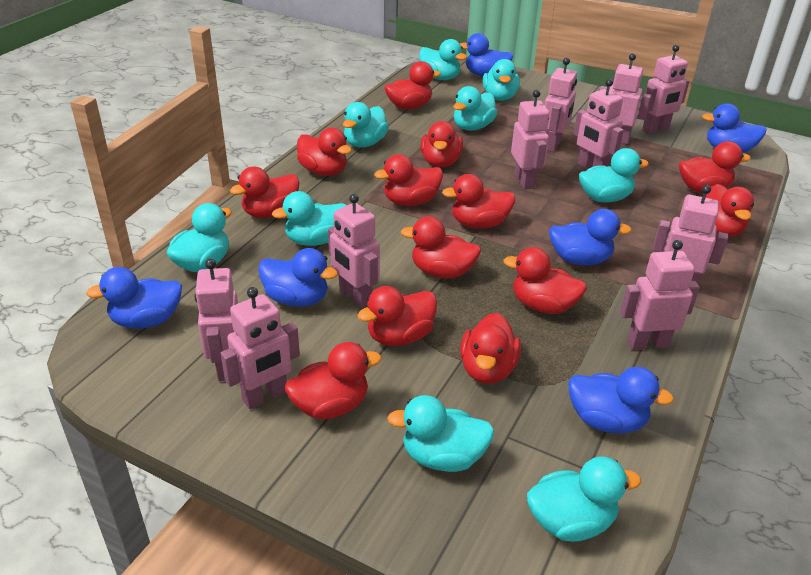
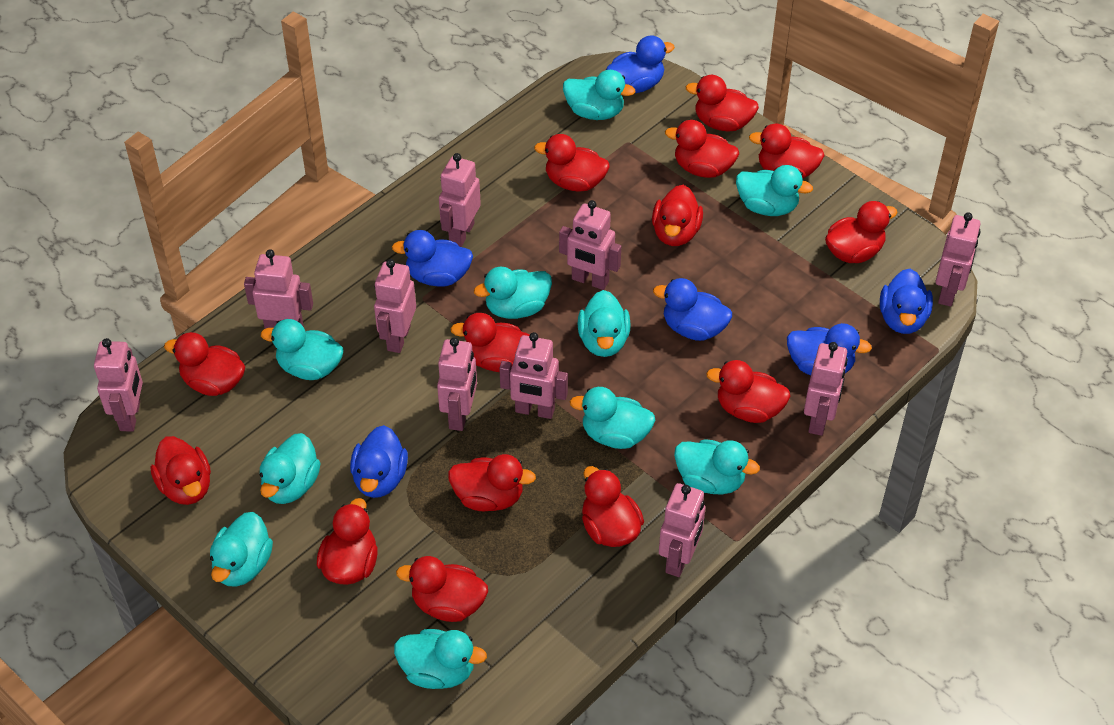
red duck: 13 -> 14
turquoise duck: 9 -> 10

